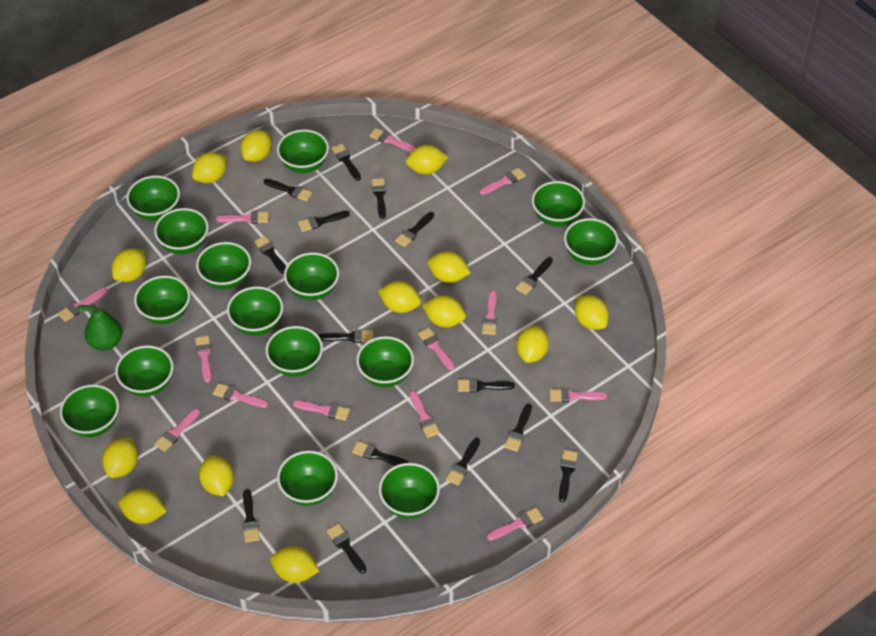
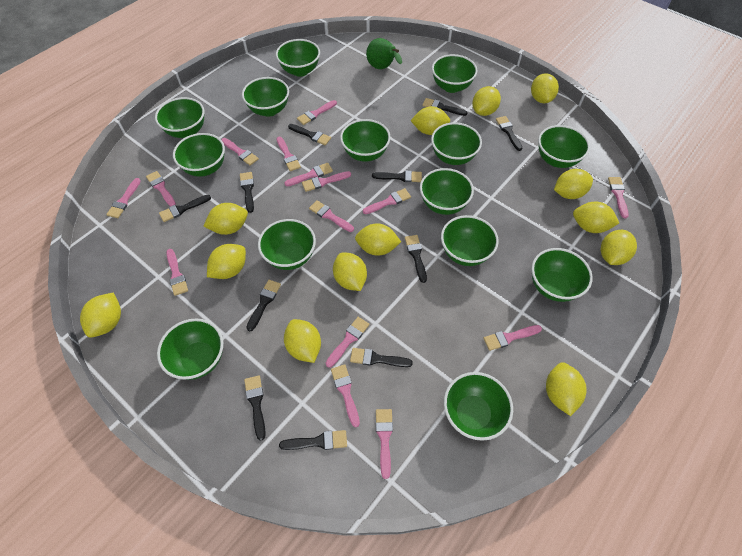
black brush: 15 -> 11
green bowl: 15 -> 14
pink brush: 13 -> 15

